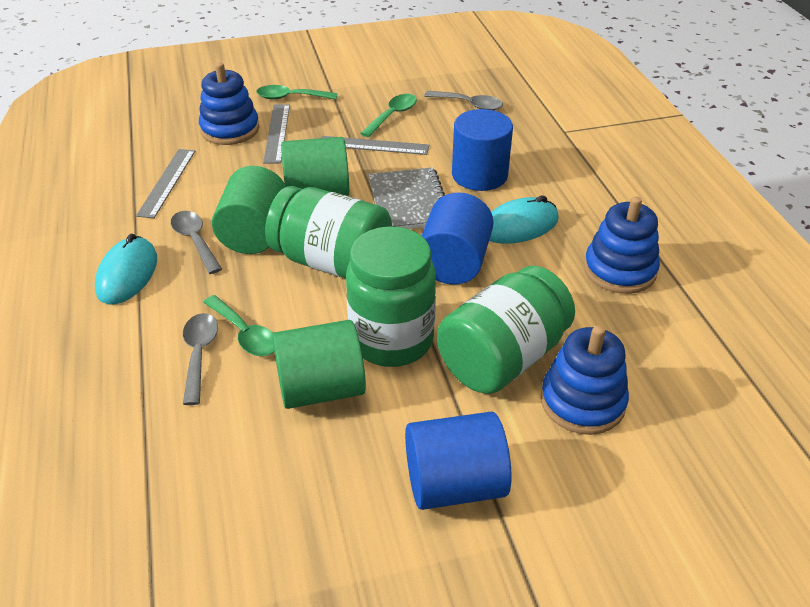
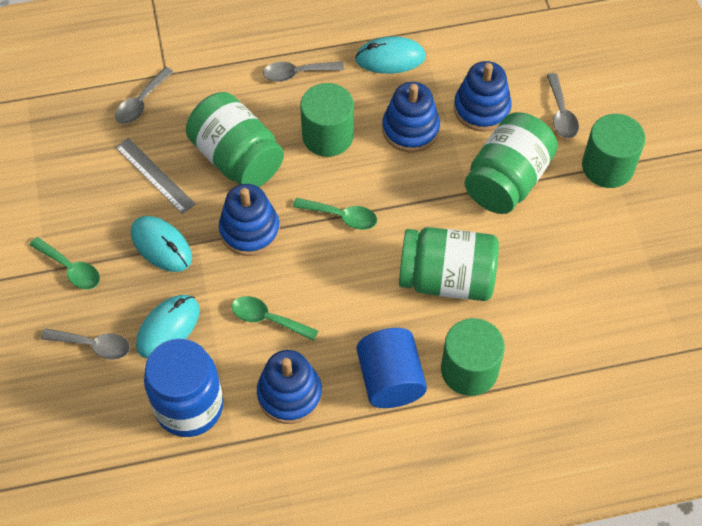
blue cylinder: 3 -> 1
blue jar: 0 -> 1
blue stacking toy: 3 -> 4
grey notebook: 1 -> 0
grey ruler: 3 -> 1
grey spoon: 3 -> 4
turquoise mouse: 2 -> 3

